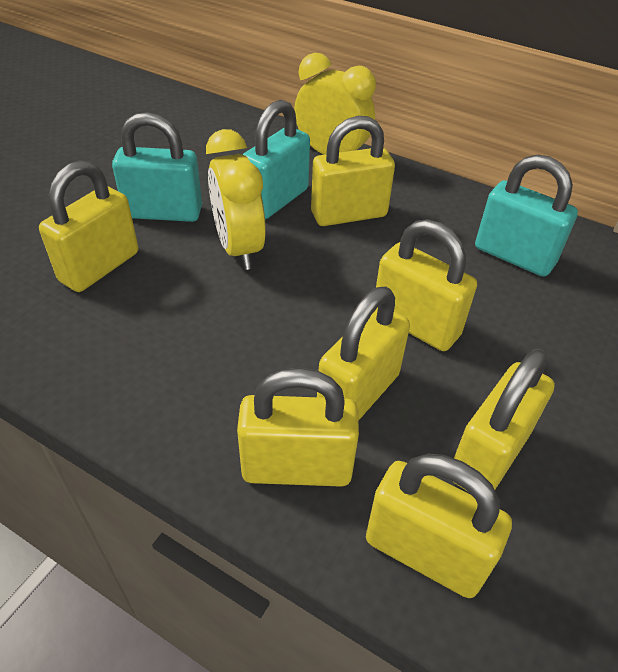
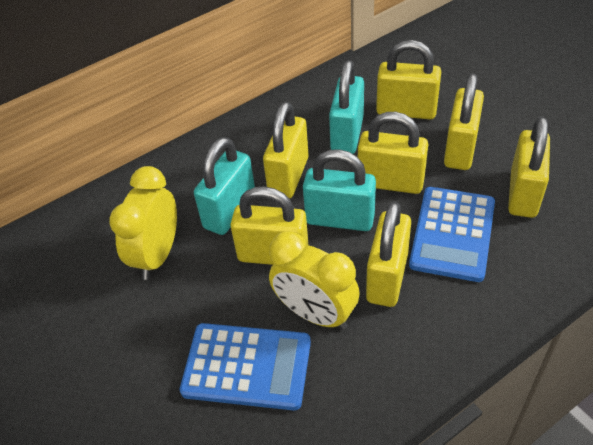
blue calculator: 0 -> 2

